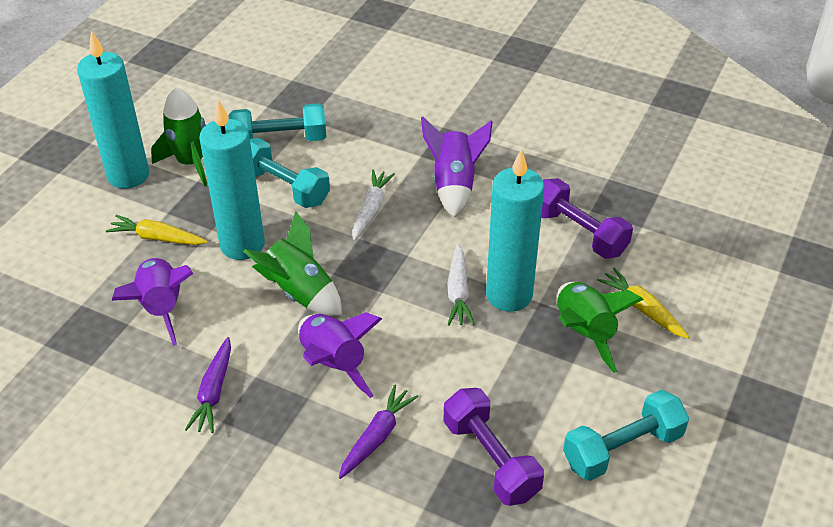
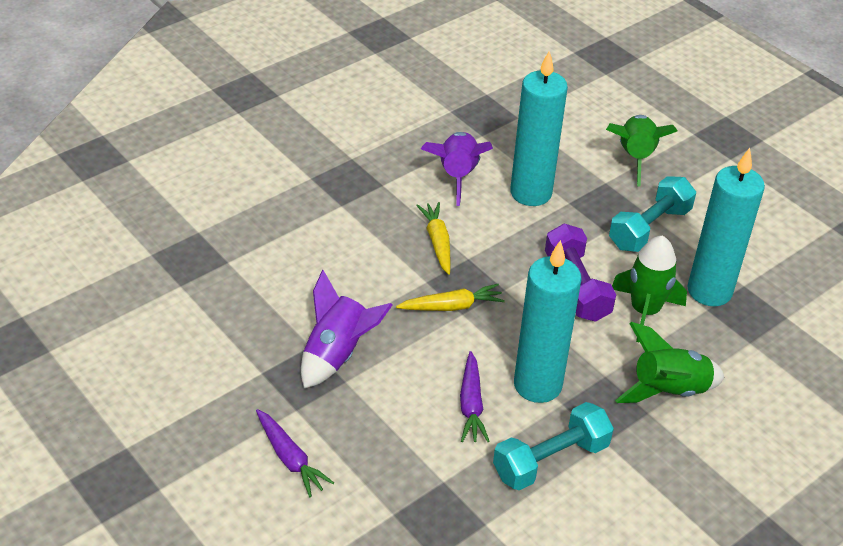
purple dumbbell: 2 -> 1
purple rocket: 3 -> 2
turquoise dumbbell: 3 -> 2
white carrot: 2 -> 0

